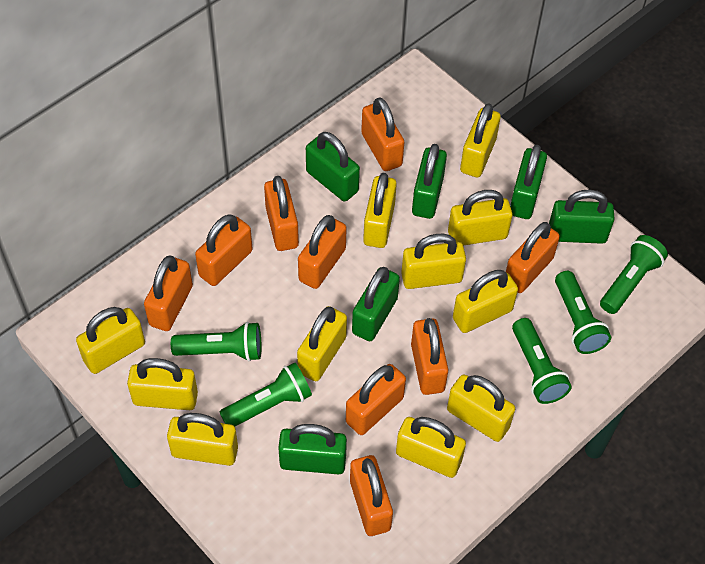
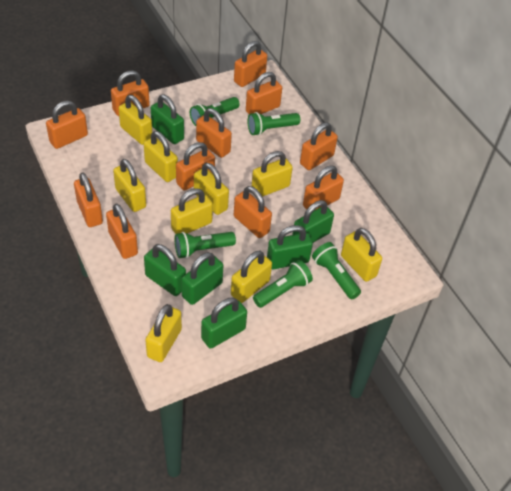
orange padlock: 9 -> 11
yellow padlock: 11 -> 9

